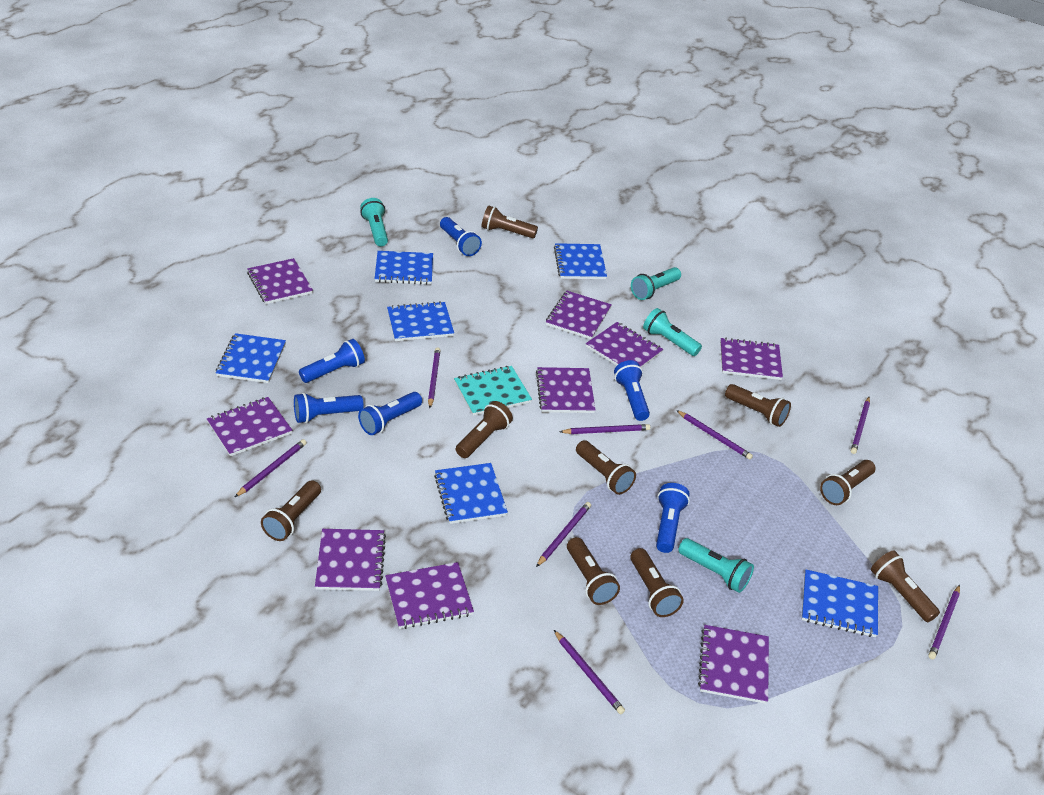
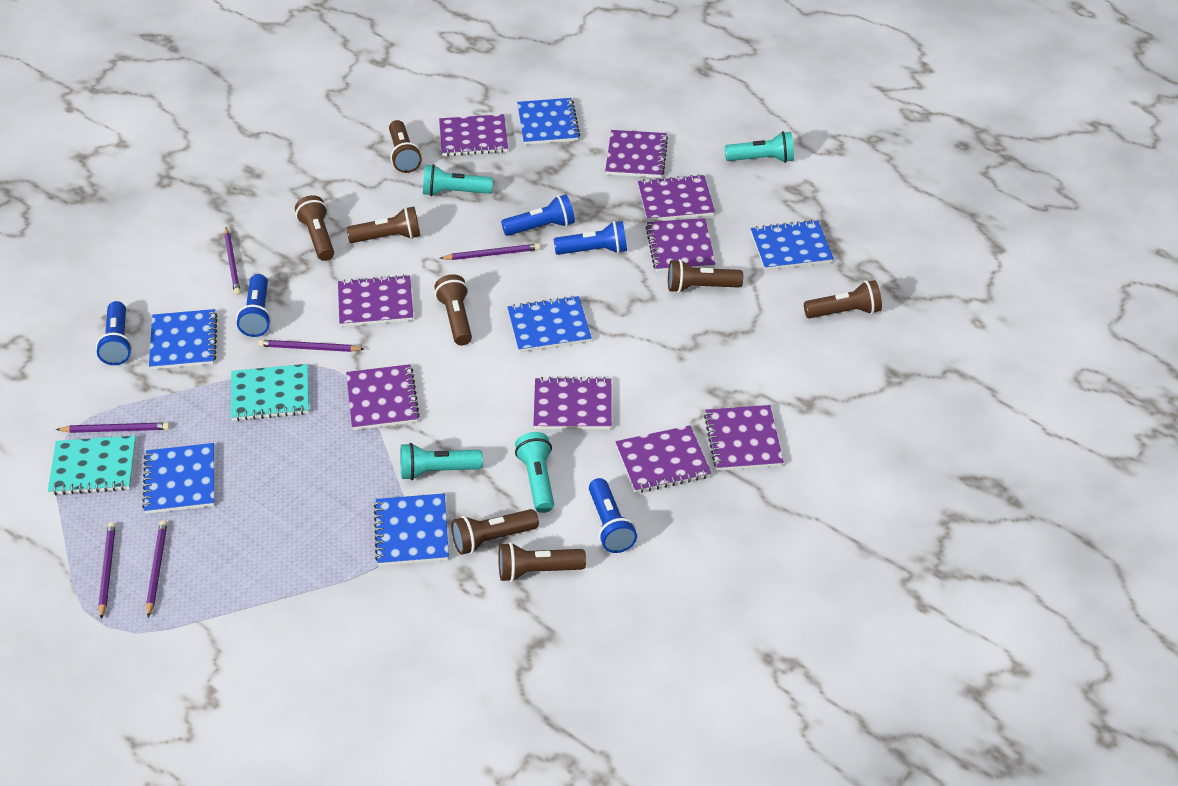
blue flashlight: 6 -> 5
brown flashlight: 9 -> 8
purple pencil: 8 -> 6
turquoise notebook: 1 -> 2

